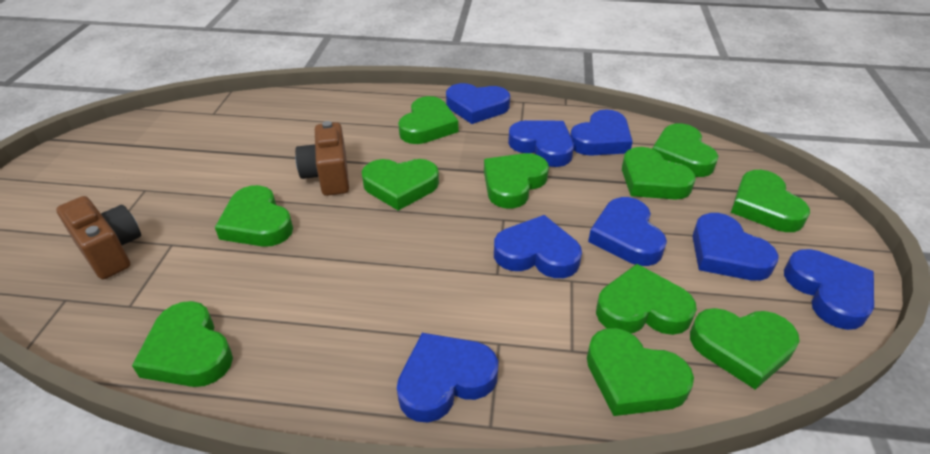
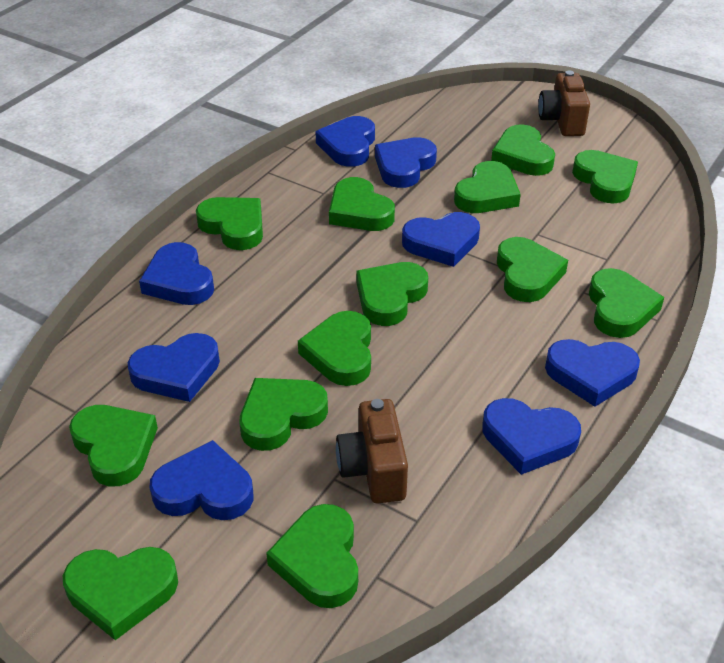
green heart: 11 -> 13

